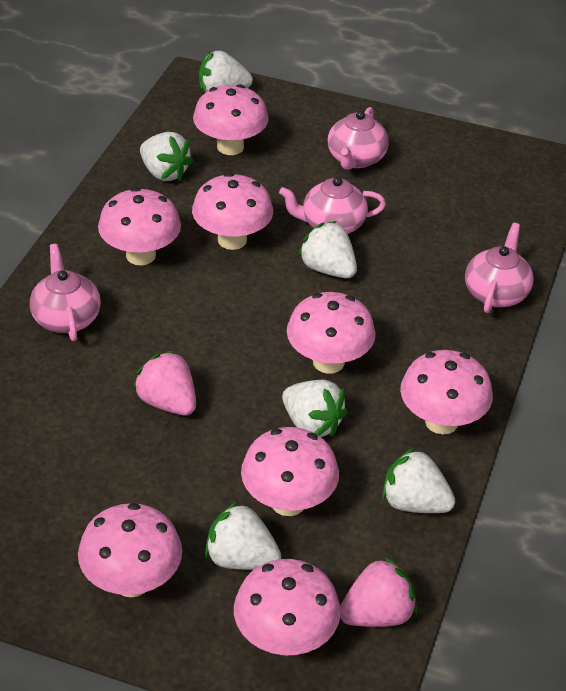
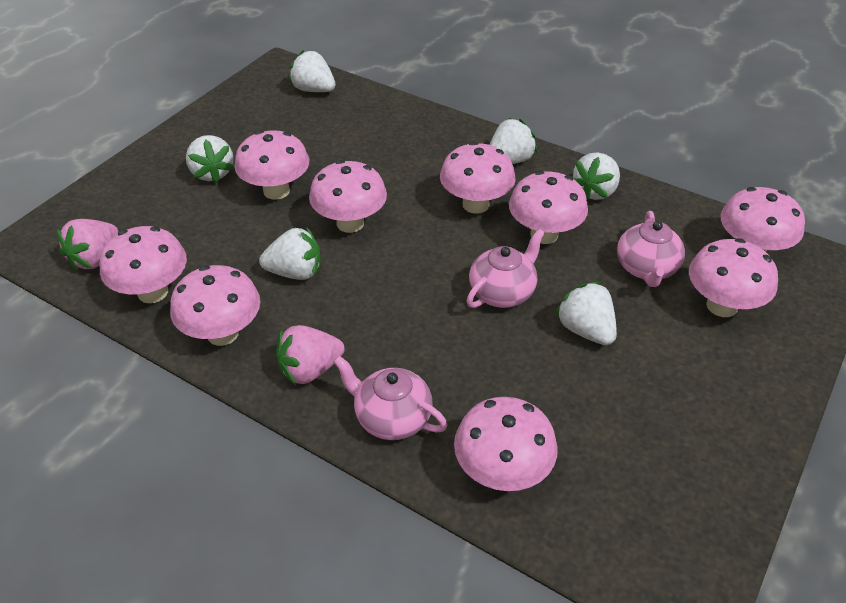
pink mushroom: 8 -> 9
pink teapot: 4 -> 3

